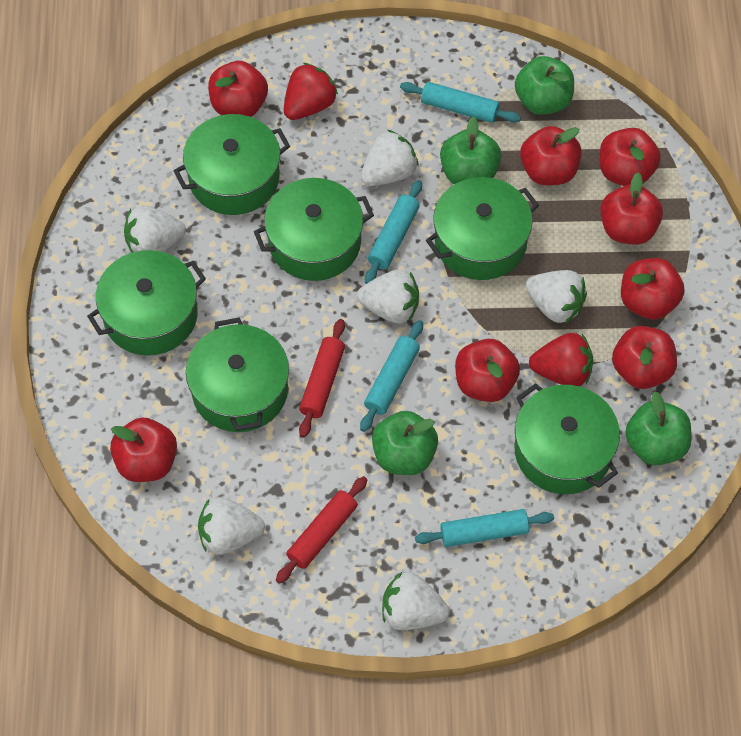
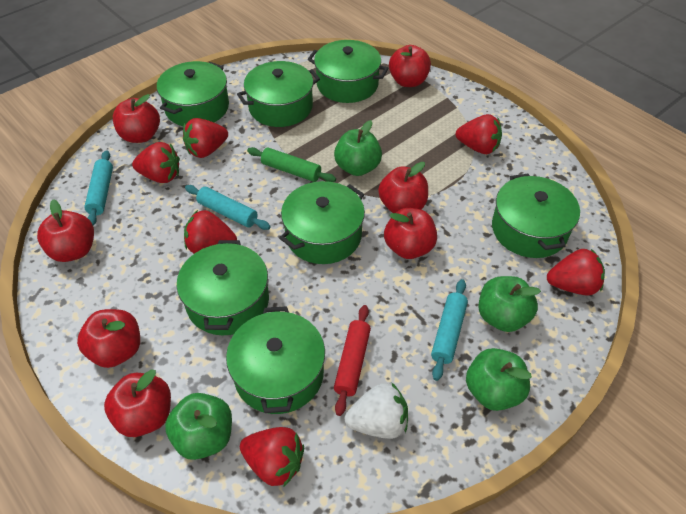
green pot: 6 -> 7
green rolling pin: 0 -> 1
red apple: 8 -> 7
red rolling pin: 2 -> 1
red strawberry: 2 -> 6
turquoise rolling pin: 4 -> 3
white strawberry: 6 -> 1

